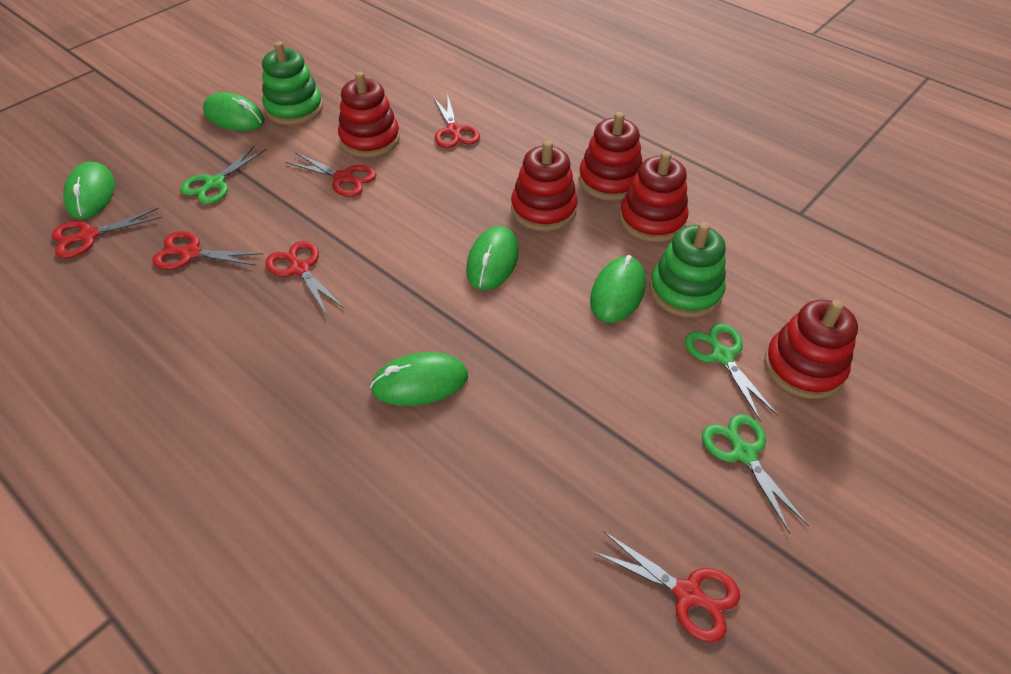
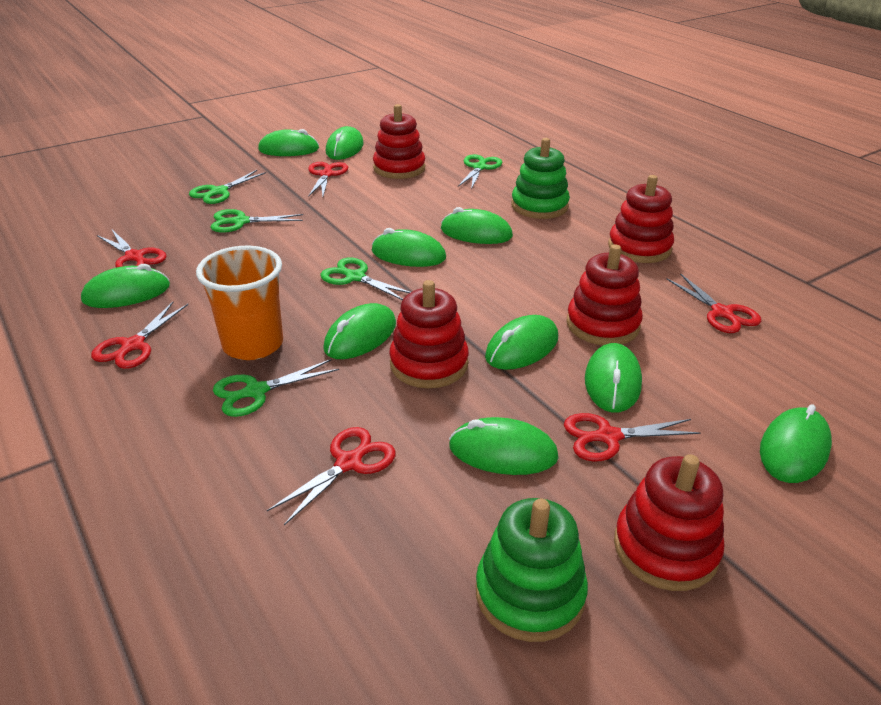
green mouse: 5 -> 10
green scissors: 3 -> 5
orange cup: 0 -> 1

